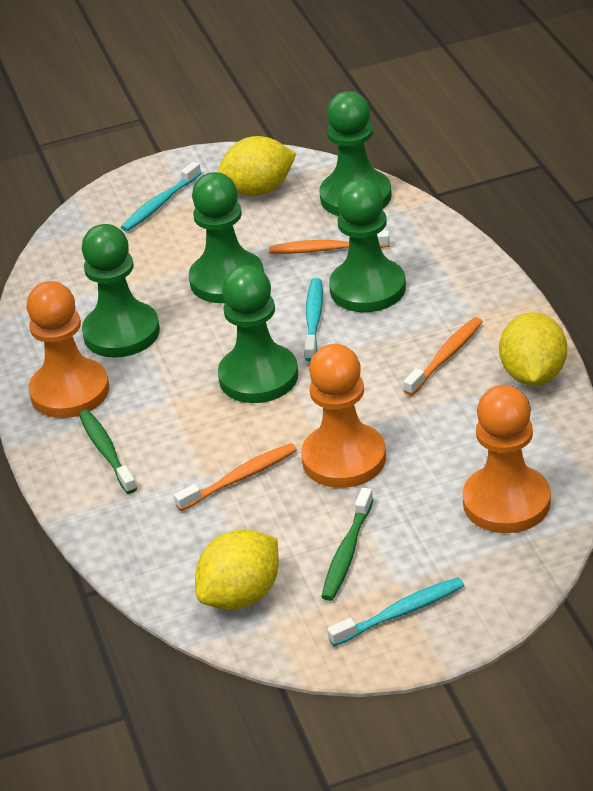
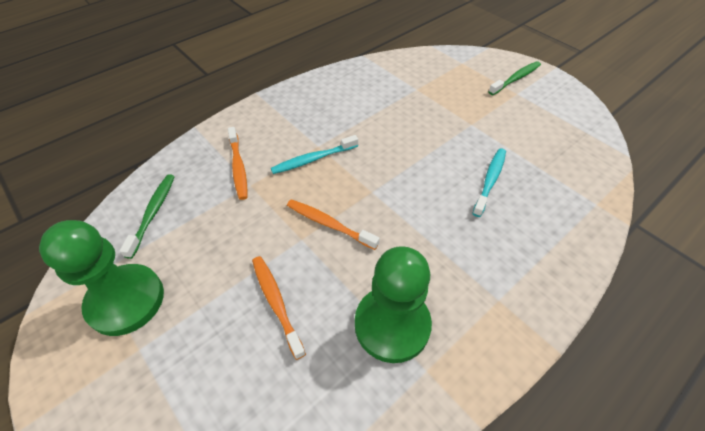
green pawn: 5 -> 2
orange pawn: 3 -> 0
turquoise toothbrush: 3 -> 2
yellow lemon: 3 -> 0

